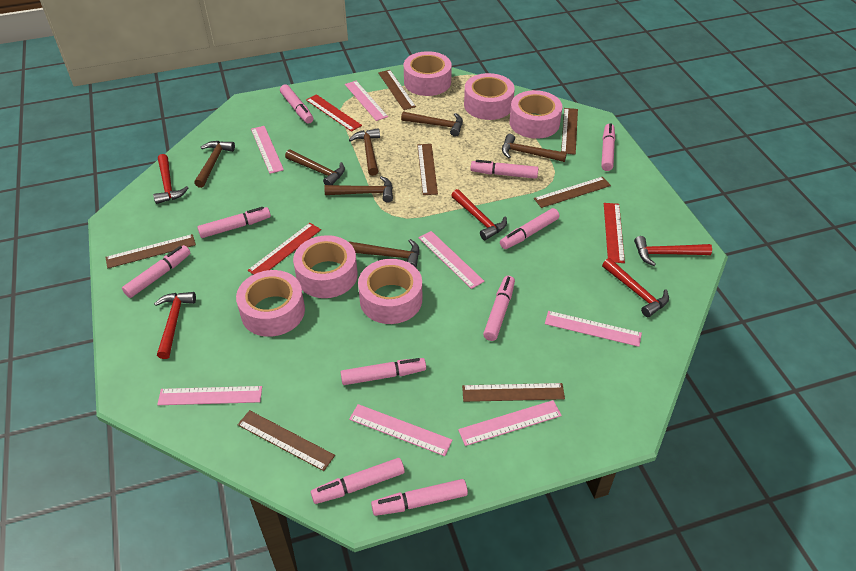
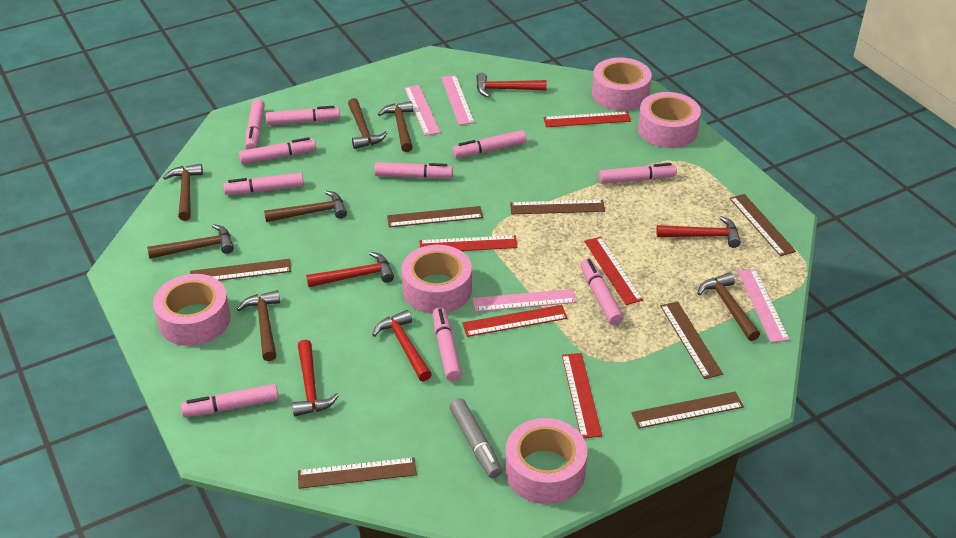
grey marker: 0 -> 1
pink ruler: 7 -> 4
pink tape: 6 -> 5
red ruler: 3 -> 5

